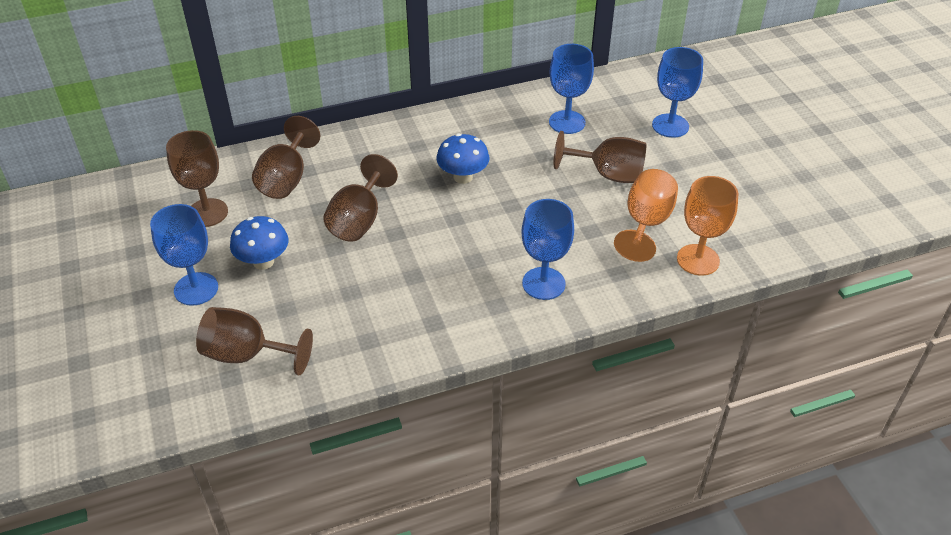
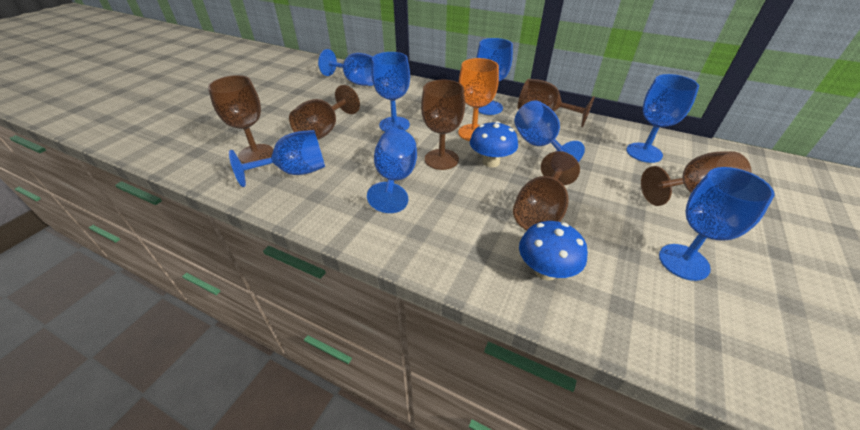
blue goblet: 4 -> 8
brown goblet: 5 -> 6
orange goblet: 2 -> 1

